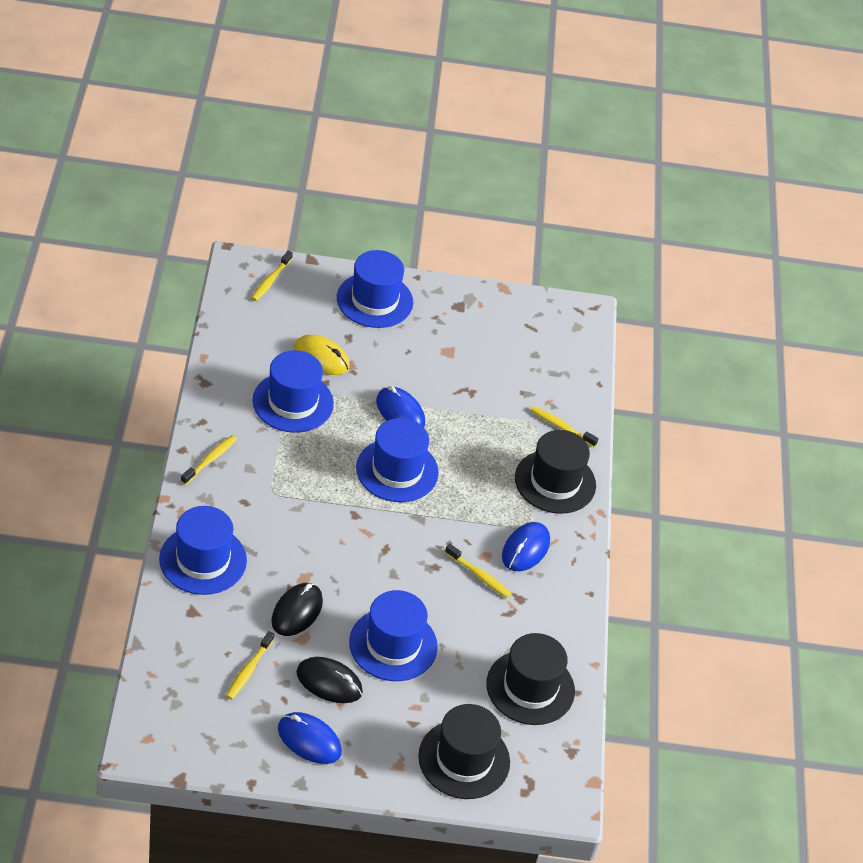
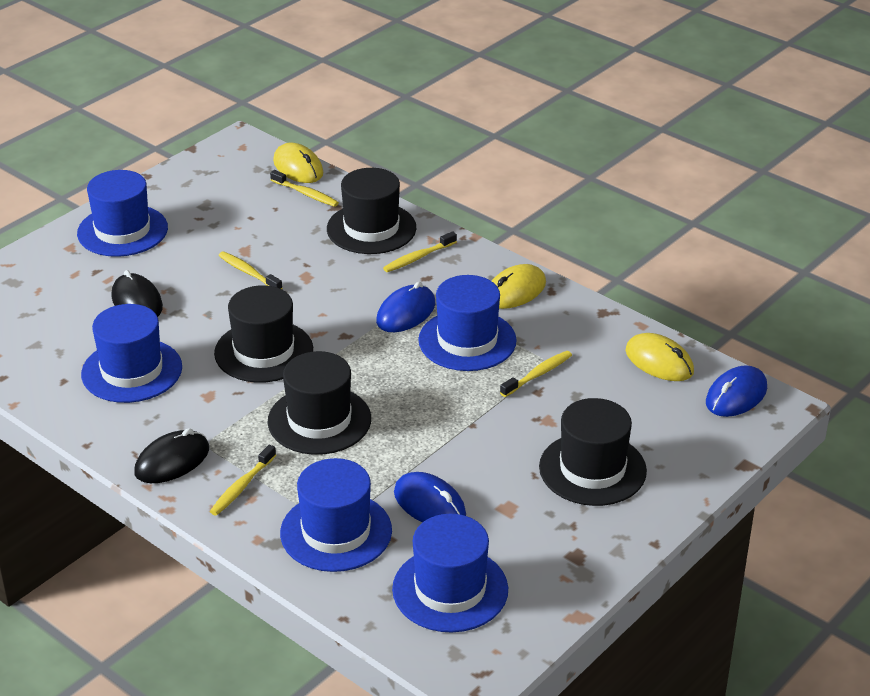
black hat: 3 -> 4
yellow mouse: 1 -> 3

